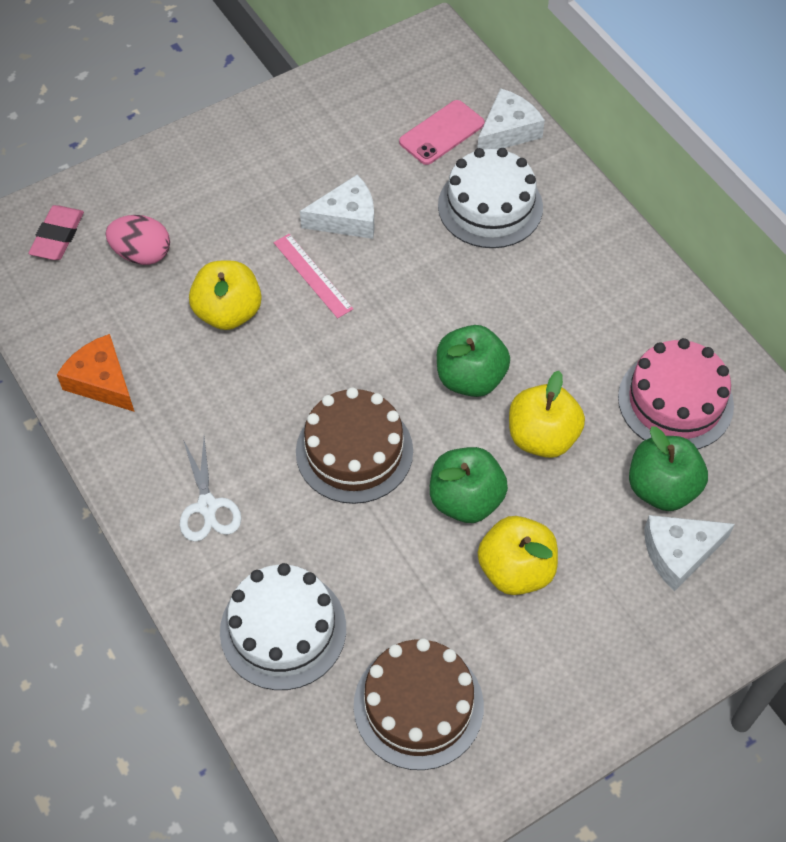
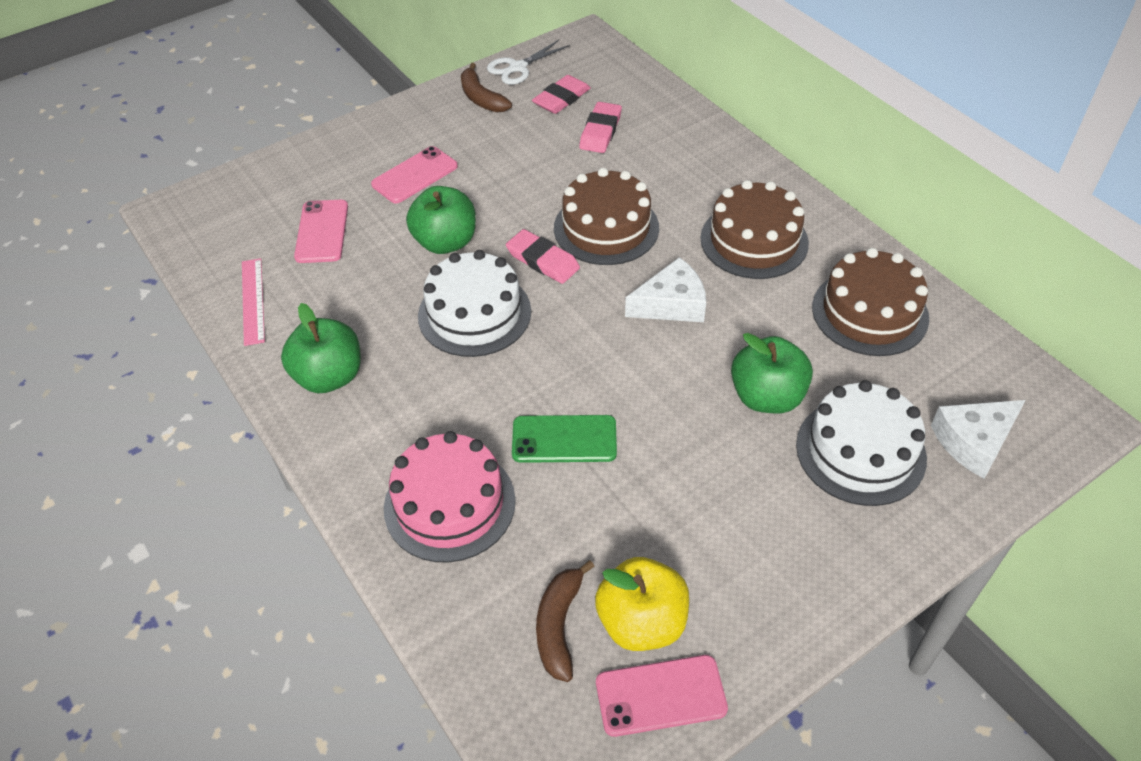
brown banana: 0 -> 2
brown cake: 2 -> 3
green phone: 0 -> 1
orange cheese: 1 -> 0
pink egg: 1 -> 0
pink eraser: 1 -> 3
pink phone: 1 -> 3
white cheese: 3 -> 2
yellow apple: 3 -> 1

